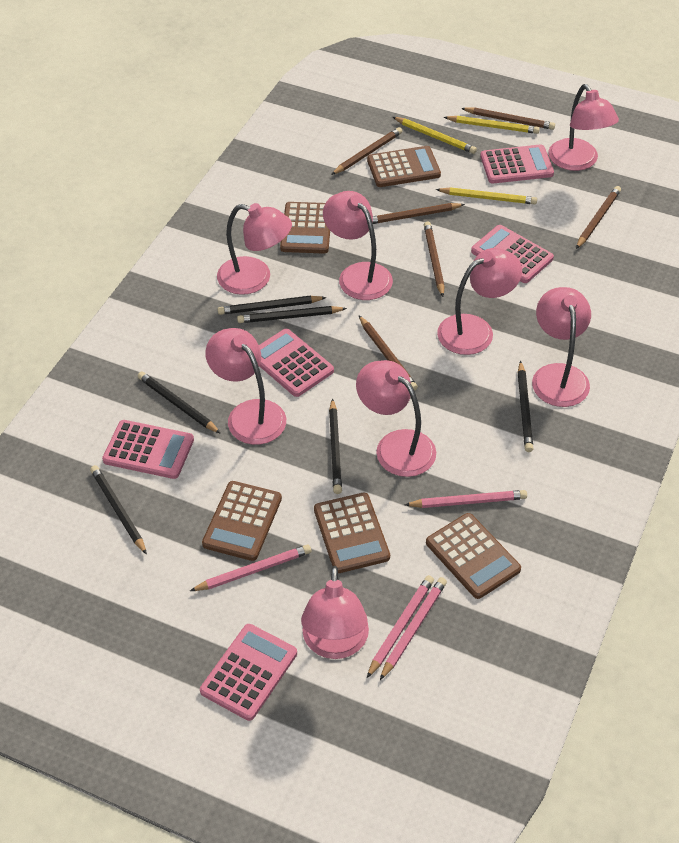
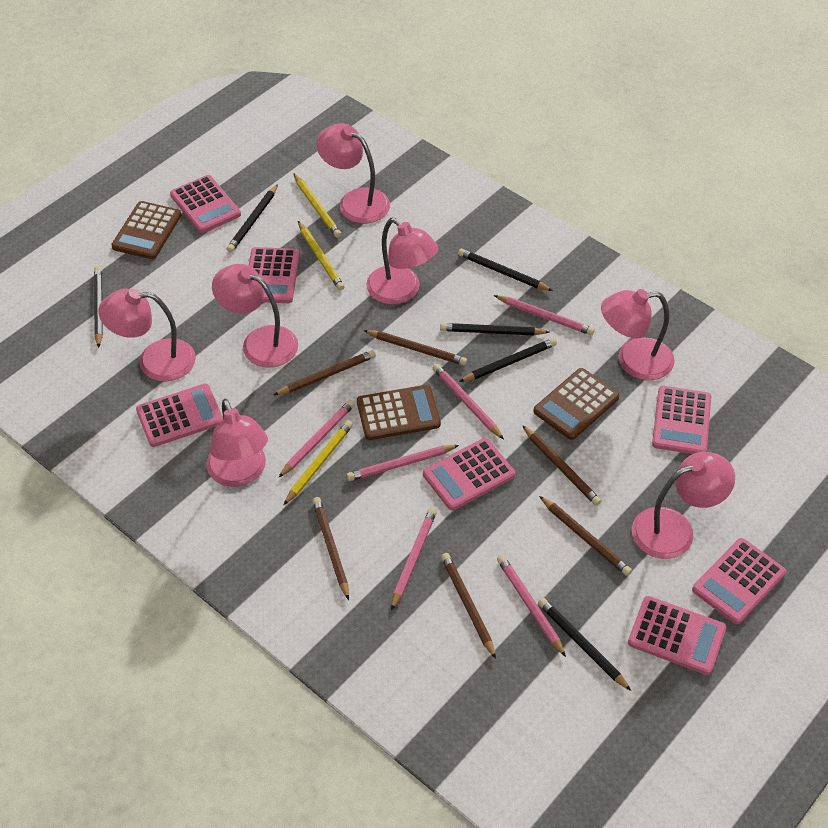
brown calculator: 5 -> 3
pink calculator: 5 -> 7
pink lamp: 8 -> 7
pink pencil: 4 -> 6

